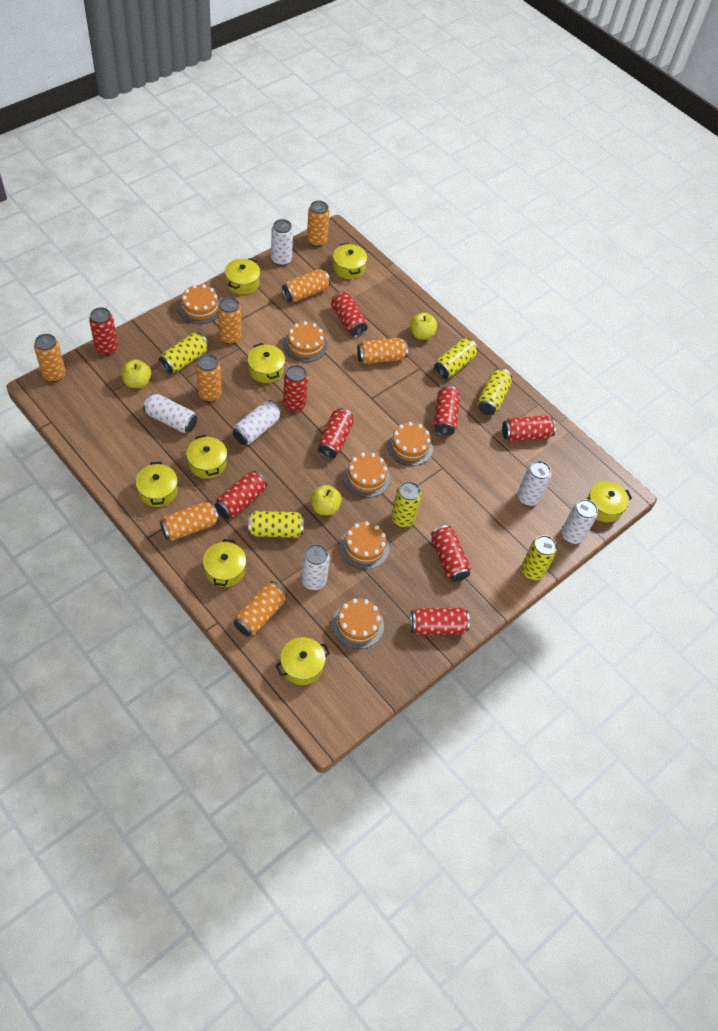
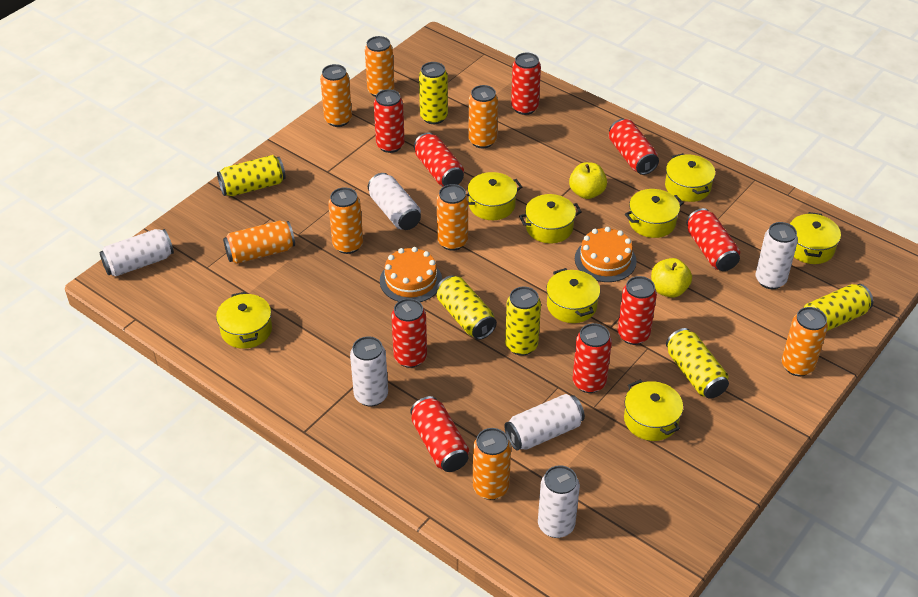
orange cake: 6 -> 2
yellow apple: 3 -> 2

